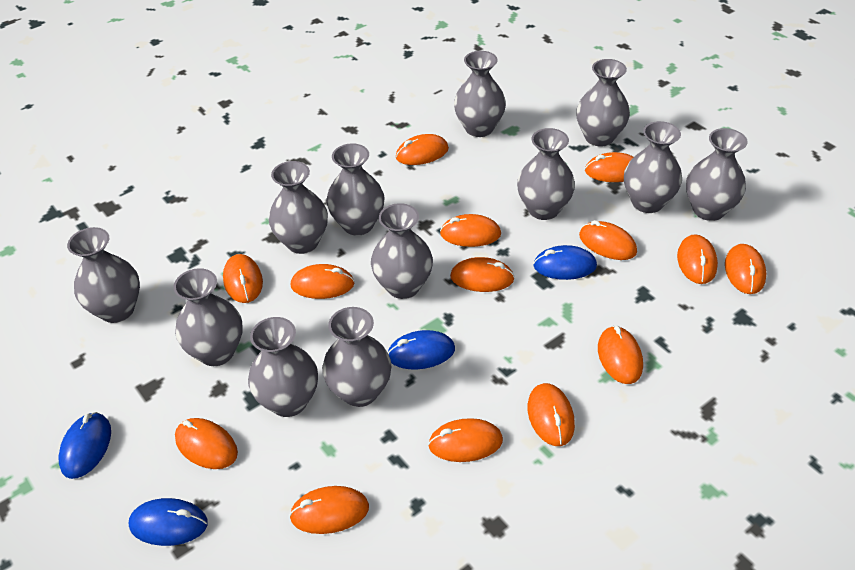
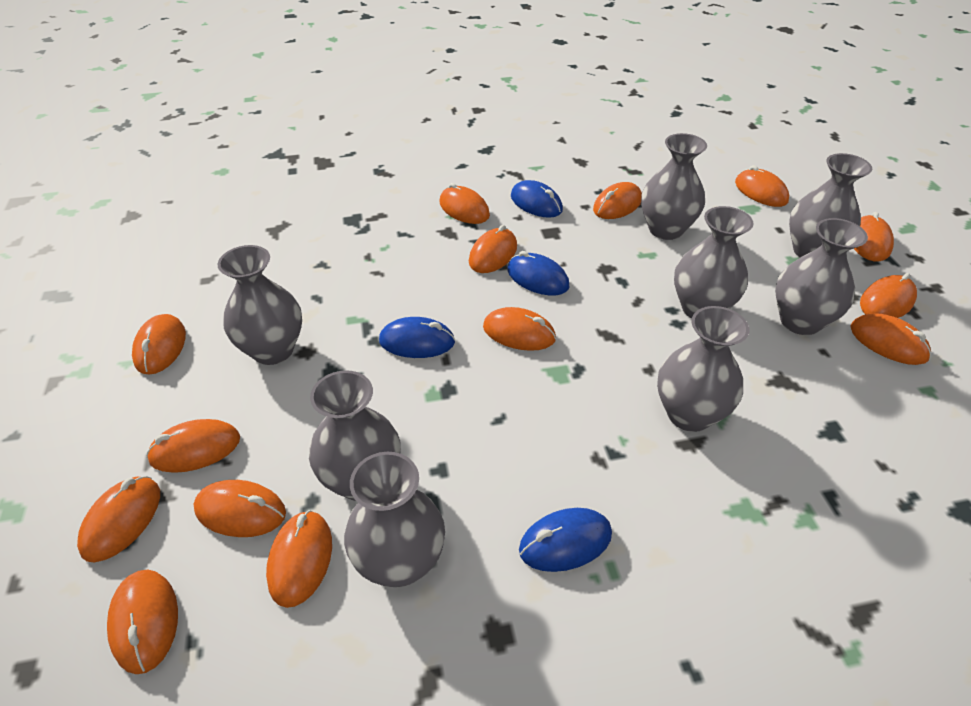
grey vase: 12 -> 8

